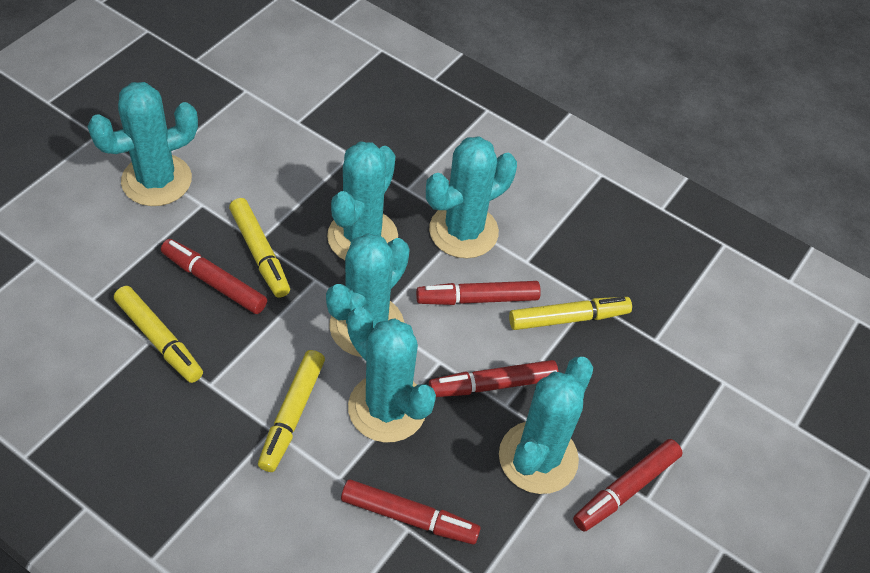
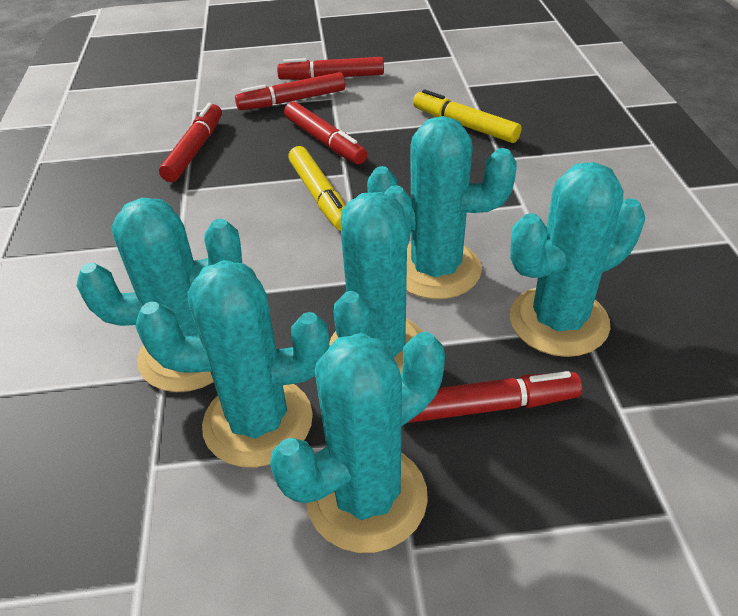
yellow marker: 4 -> 2

